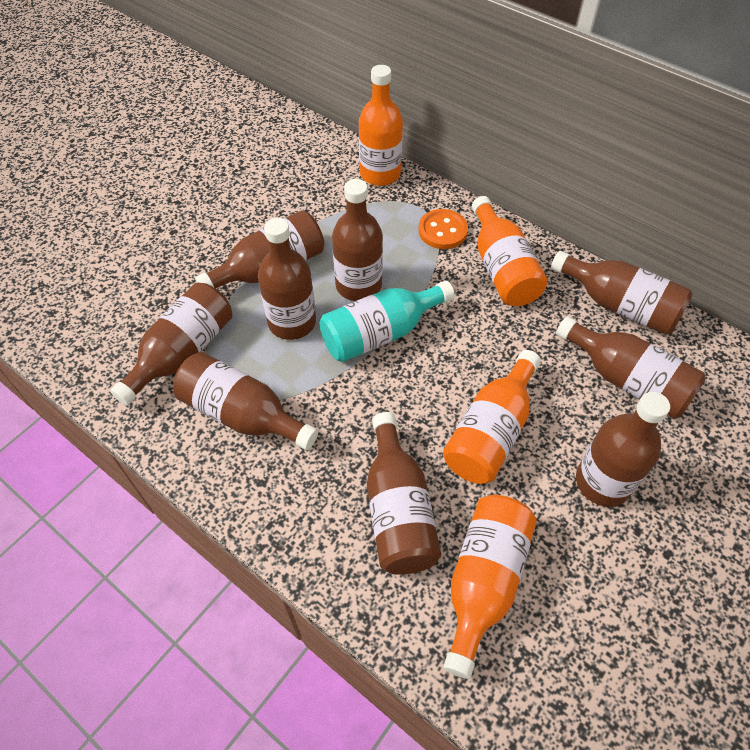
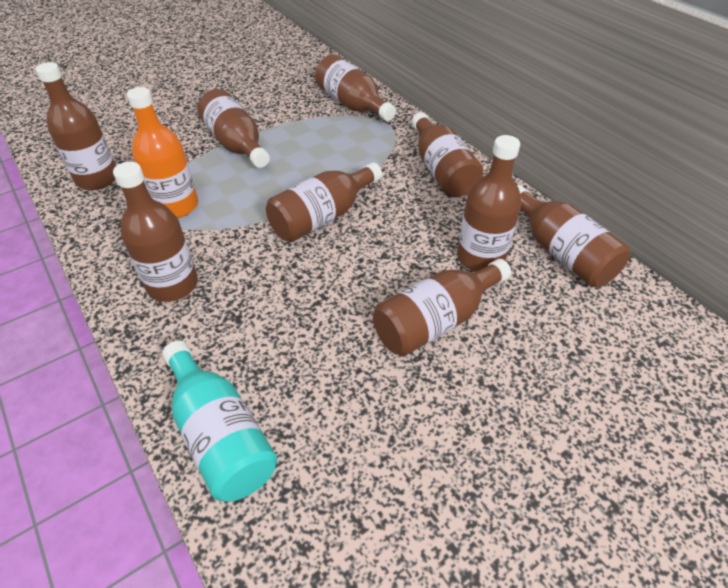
orange bottle: 4 -> 1
orange button: 1 -> 0

